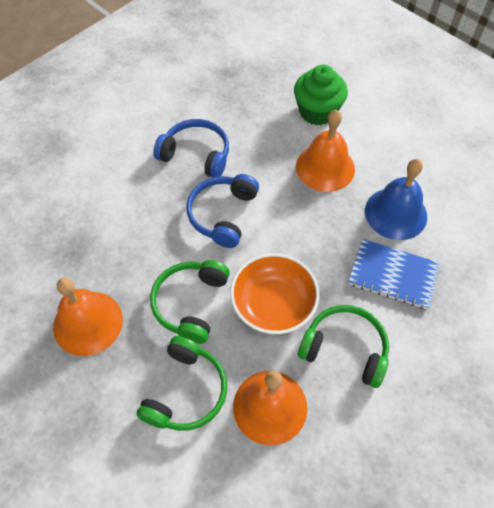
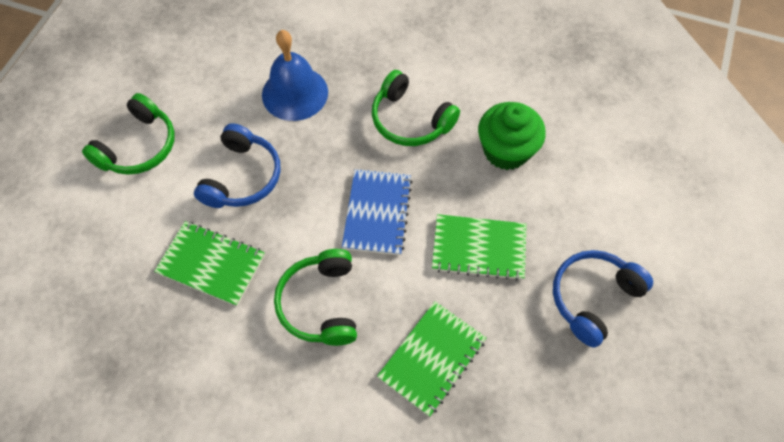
green notebook: 0 -> 3
orange bell: 3 -> 0
orange bowl: 1 -> 0

